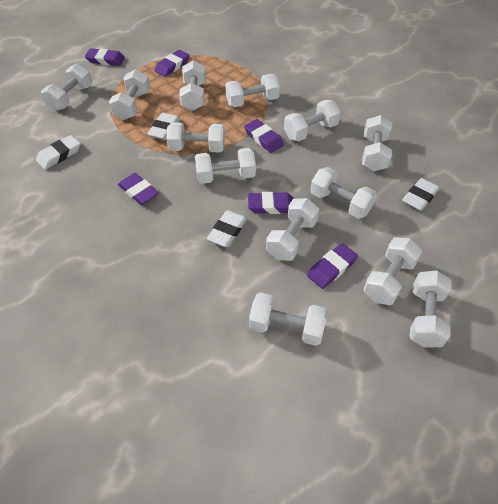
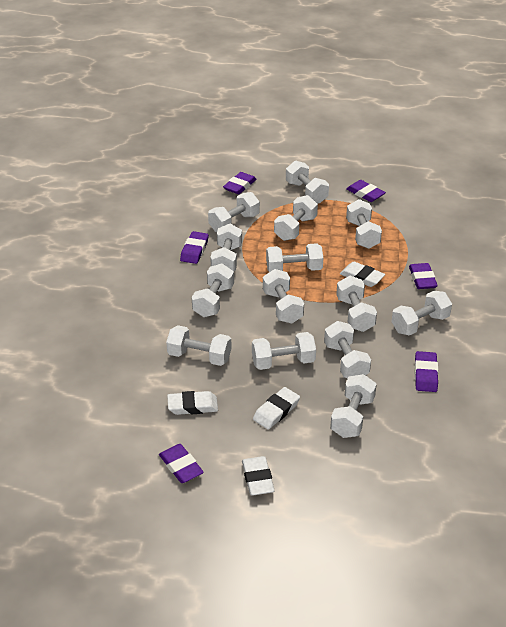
white dumbbell: 13 -> 14

